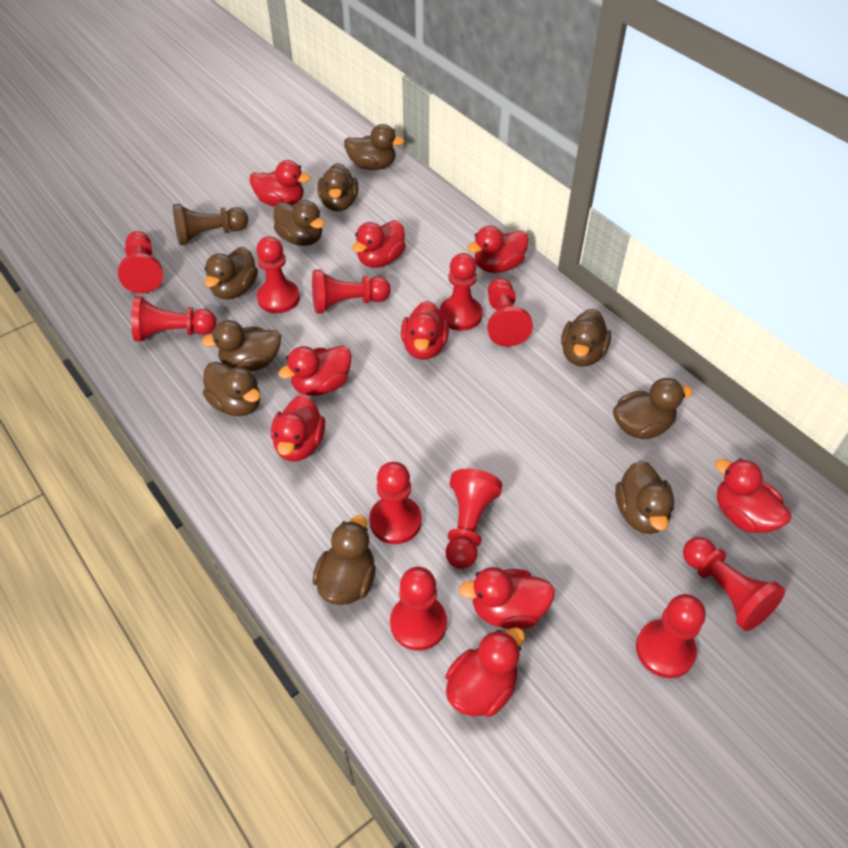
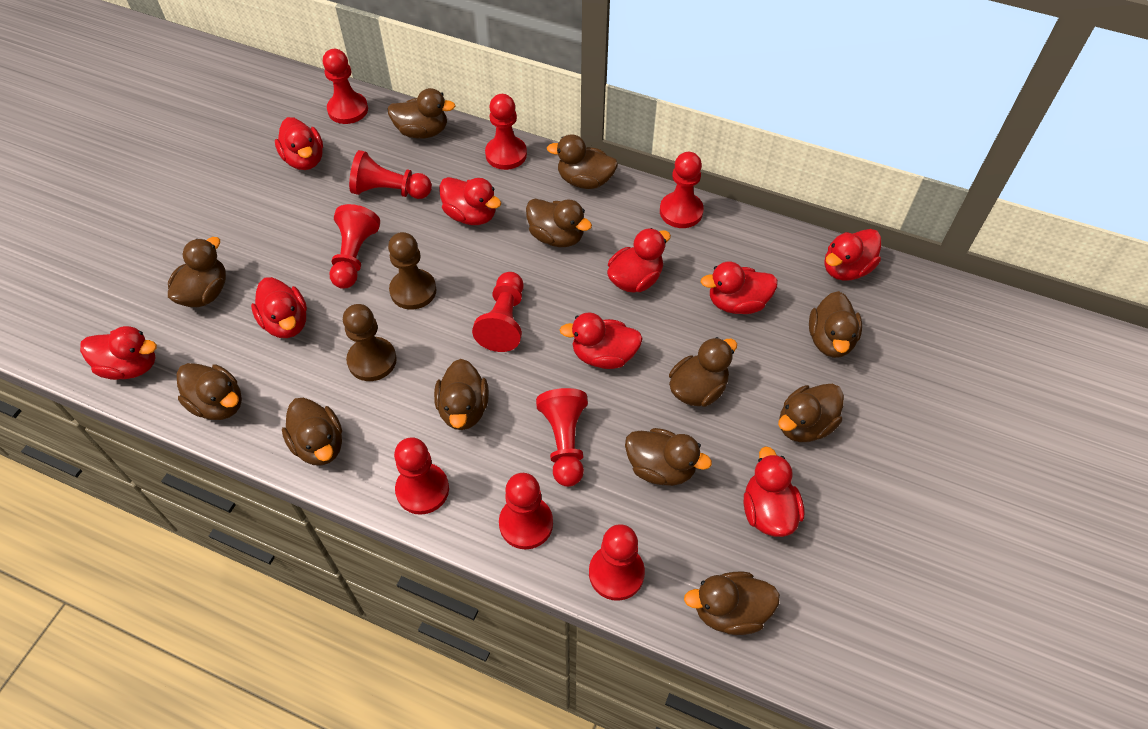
brown duck: 10 -> 12
brown pawn: 1 -> 2
red pawn: 11 -> 10

